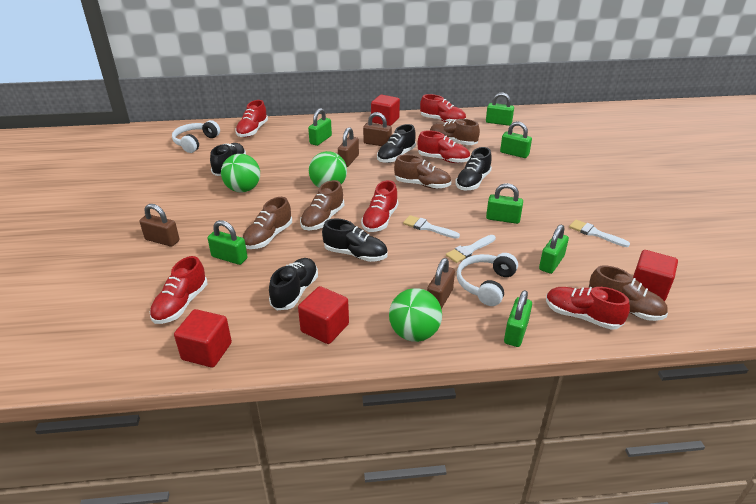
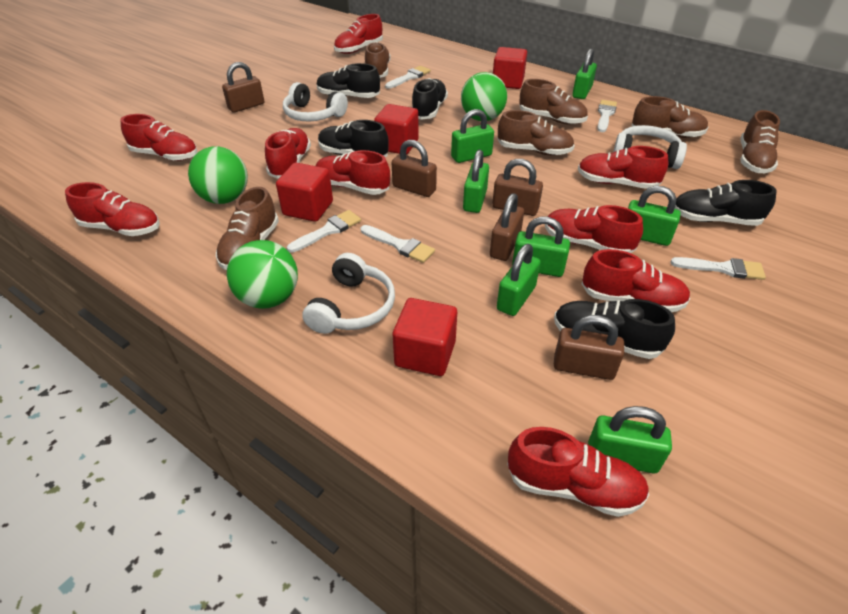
brown padlock: 4 -> 5
brown shoe: 5 -> 6
red shoe: 6 -> 9
white brush: 3 -> 5
white headphones: 2 -> 3

